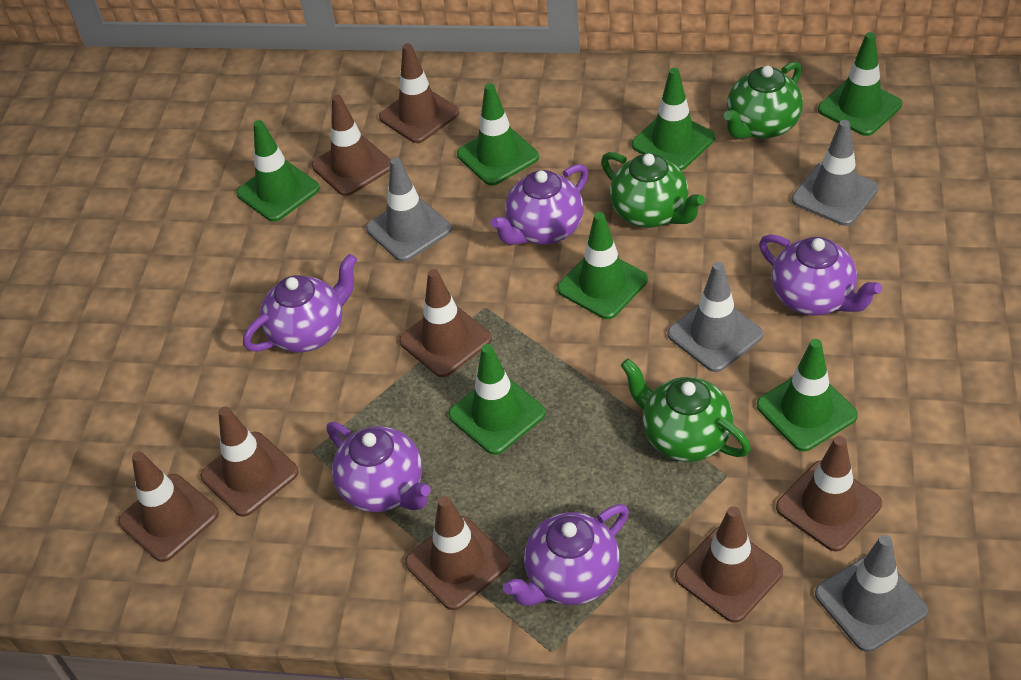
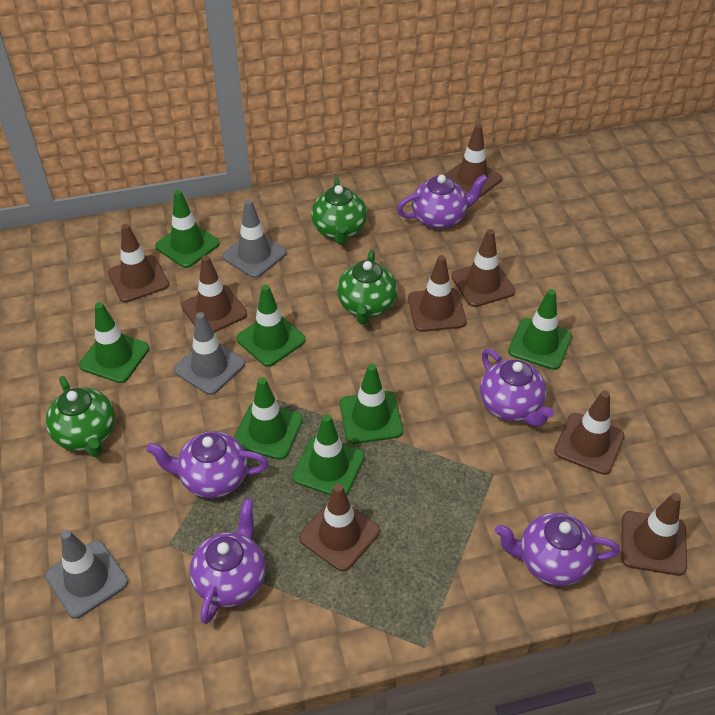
grey traffic cone: 4 -> 3

